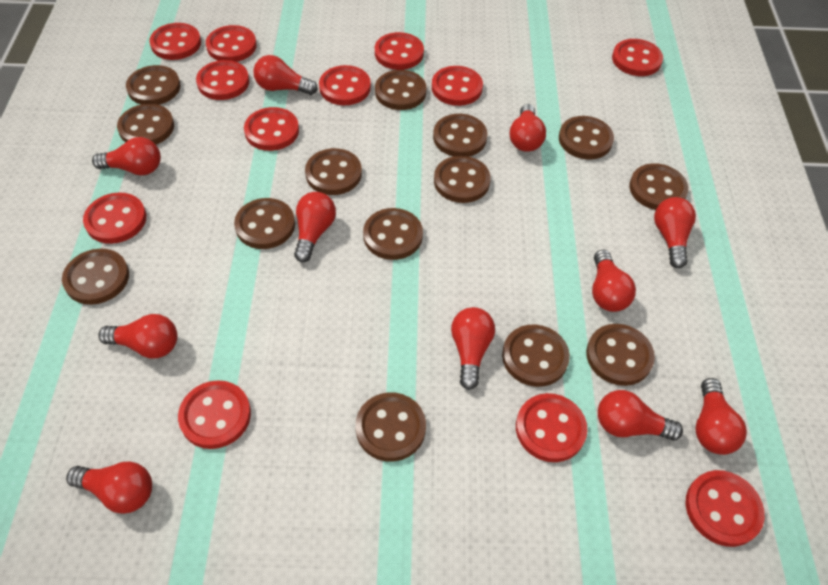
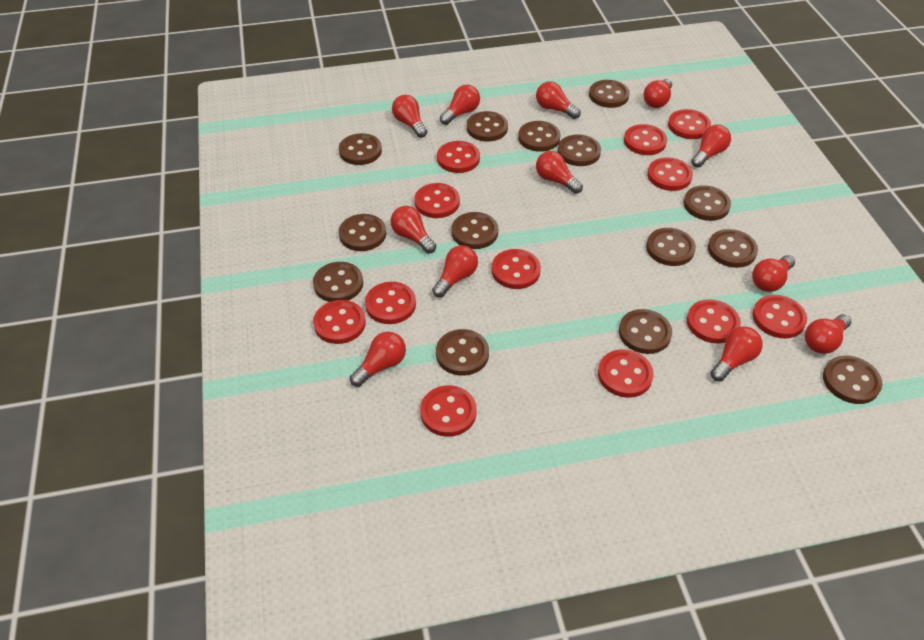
red light bulb: 11 -> 12

